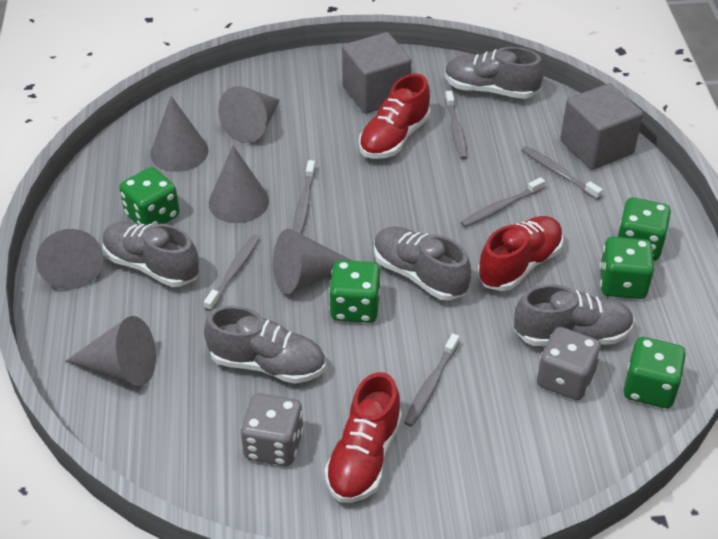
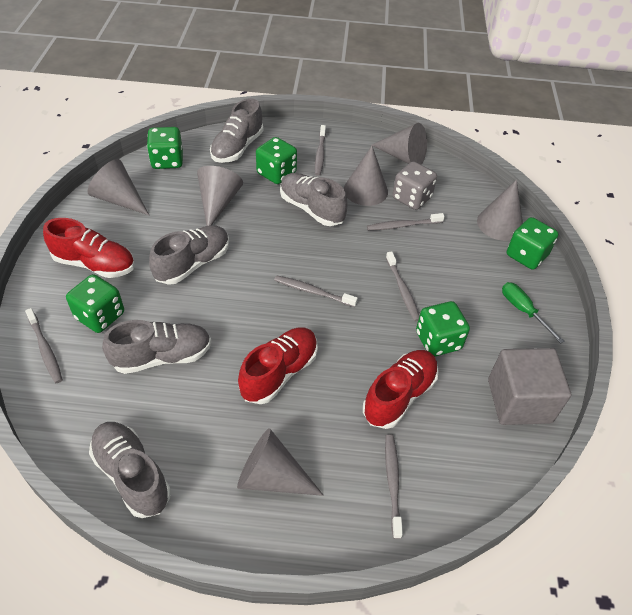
green screwdriver: 0 -> 1
grey cube: 2 -> 1
grey dice: 2 -> 1

